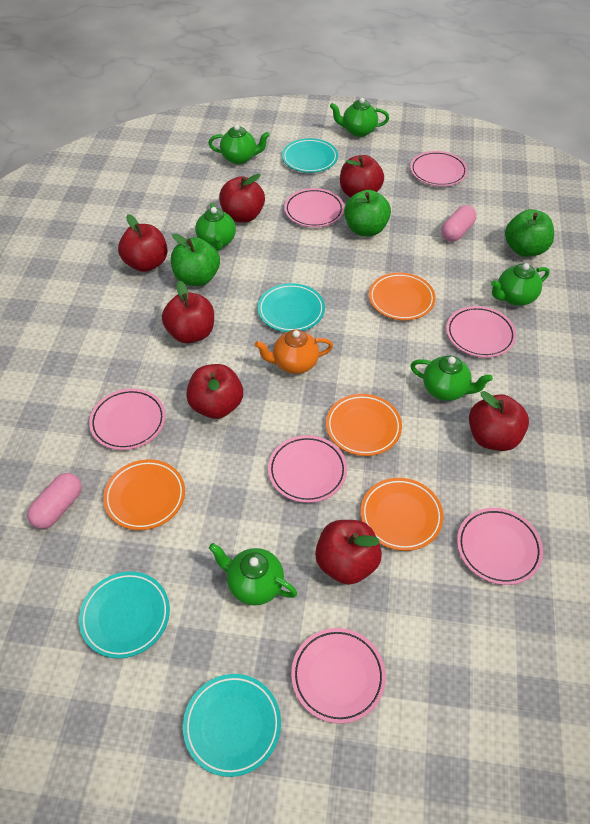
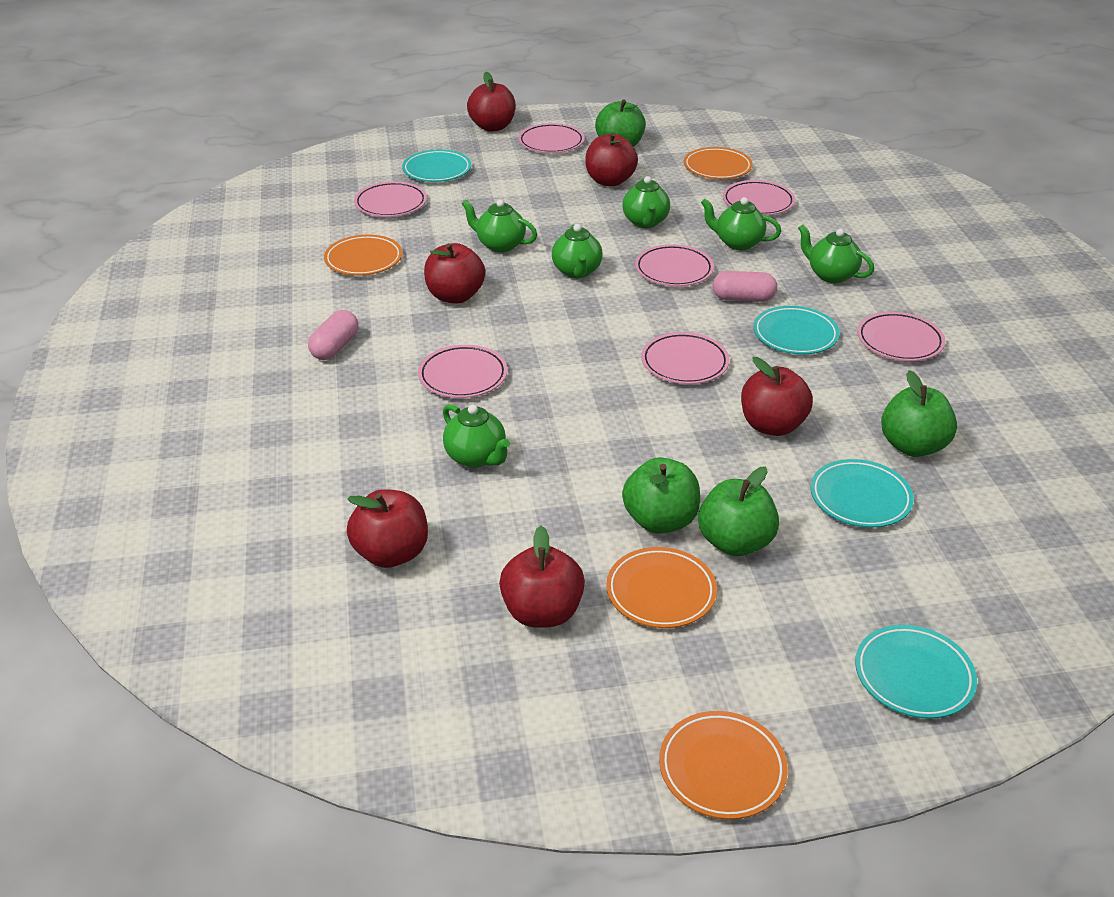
green apple: 3 -> 4
orange teapot: 1 -> 0
red apple: 7 -> 6

